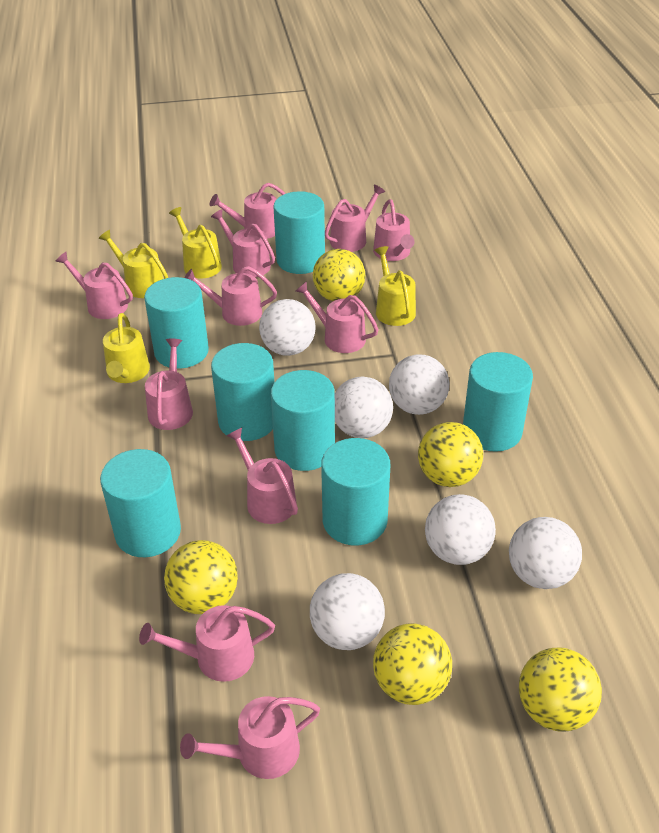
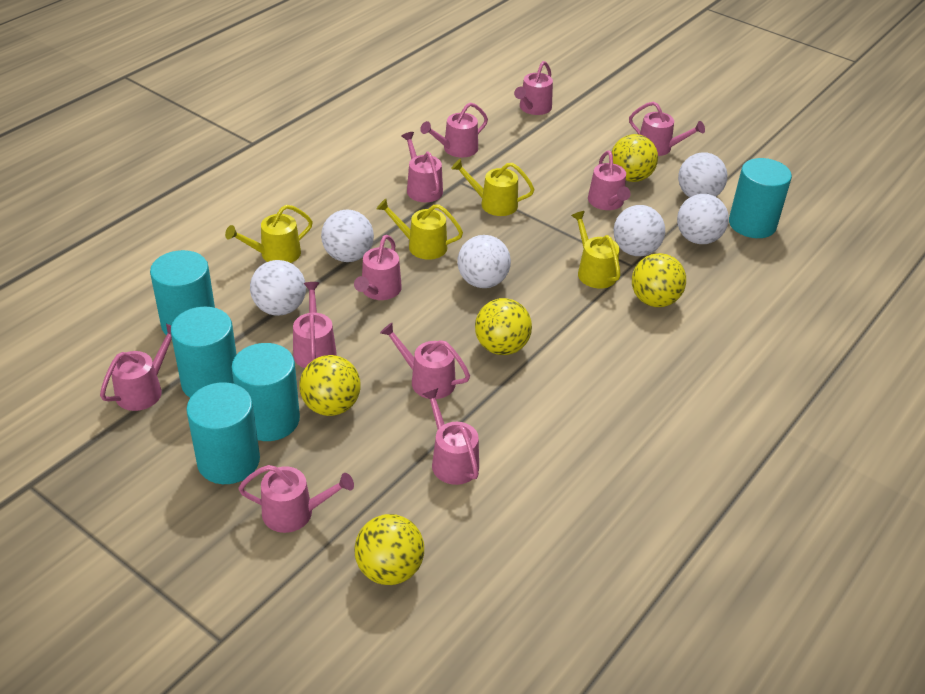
turquoise cylinder: 7 -> 5

